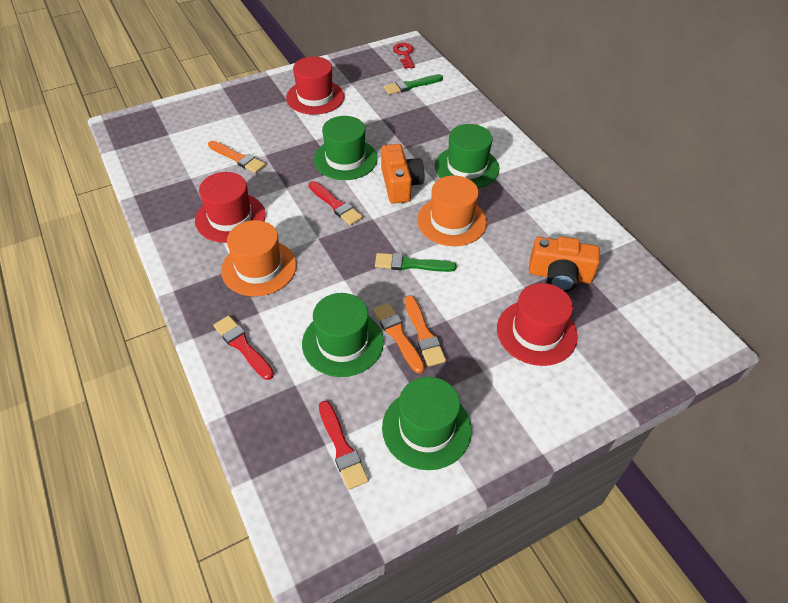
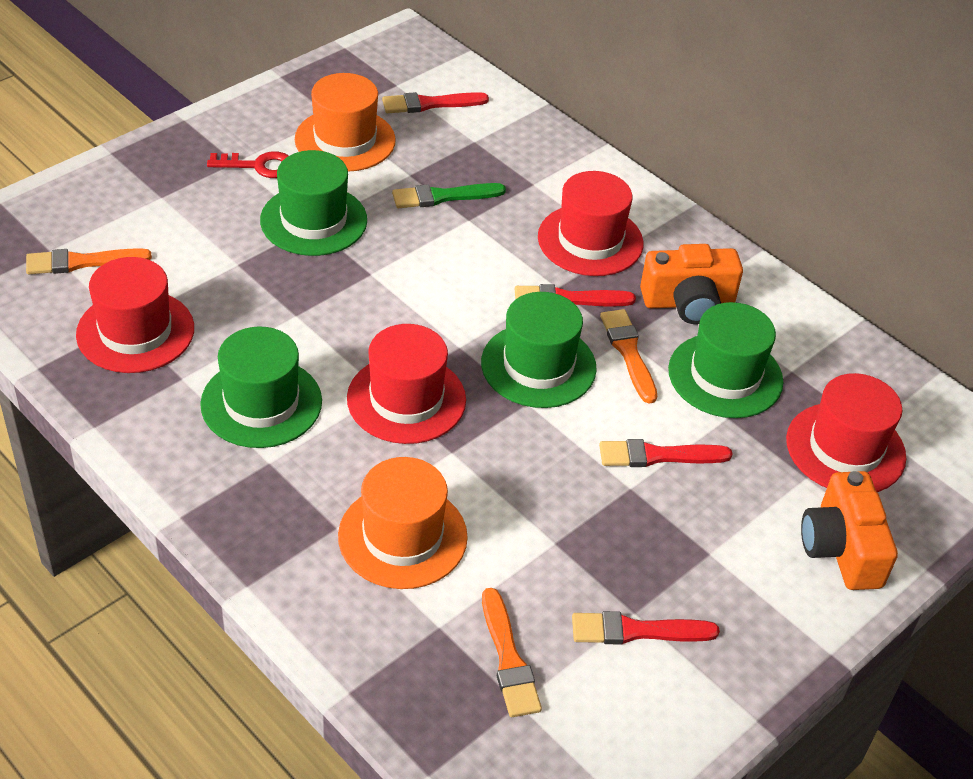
green brush: 2 -> 1
red brush: 3 -> 4
red hat: 3 -> 4

